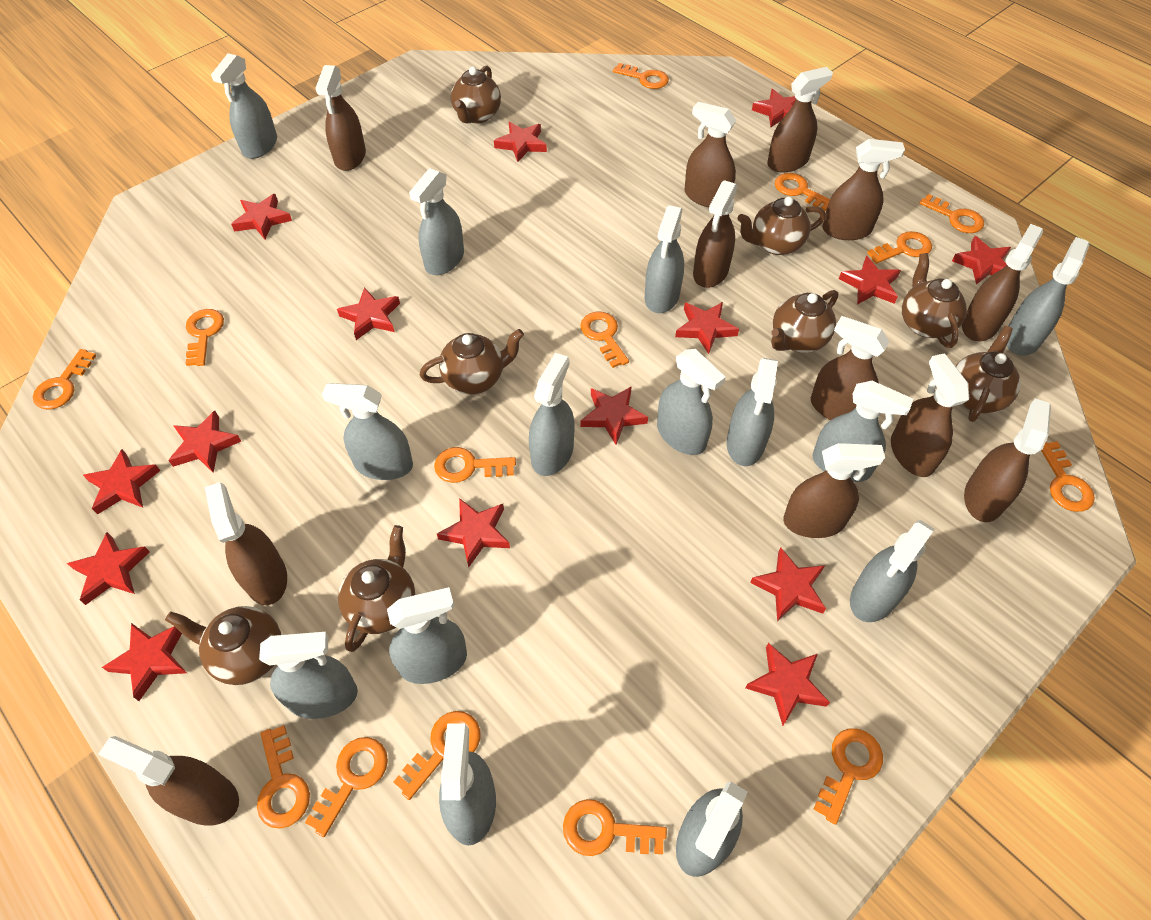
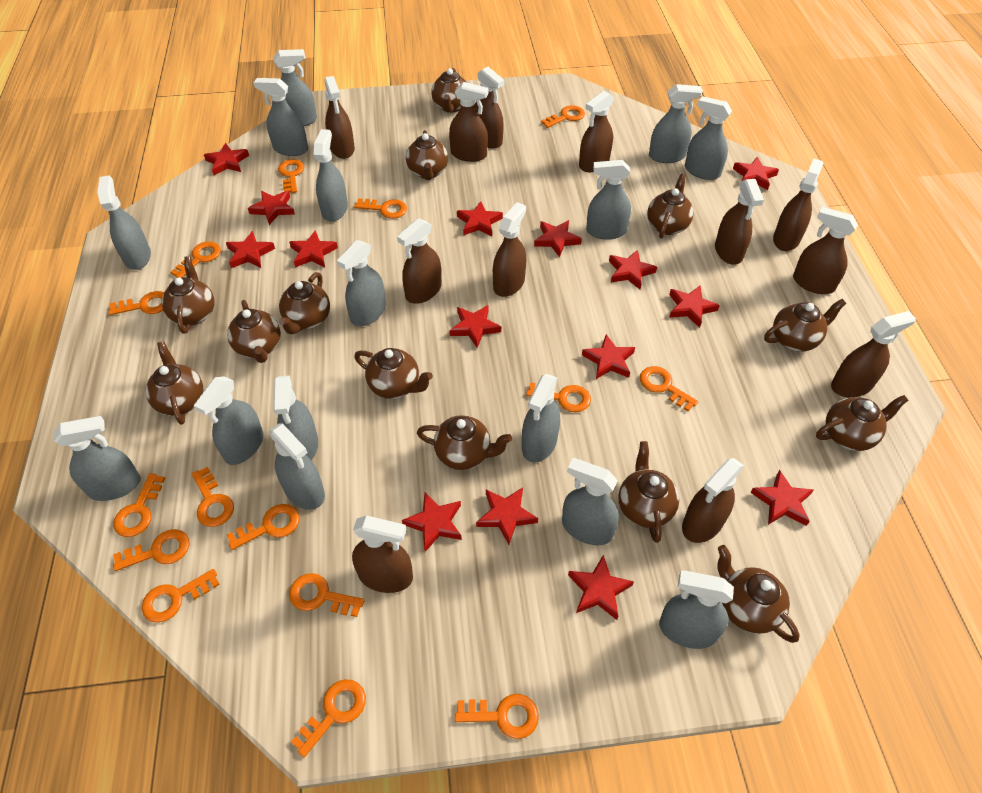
brown teapot: 8 -> 13
grey spray bottle: 14 -> 15
orange key: 14 -> 15

